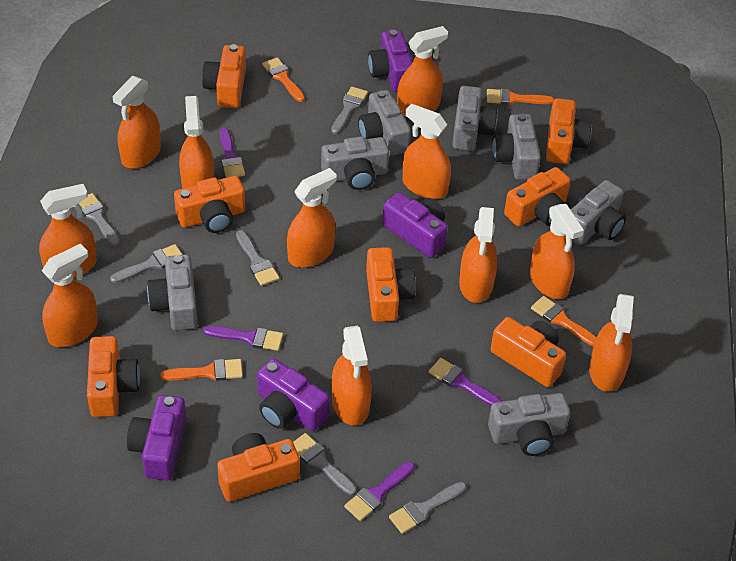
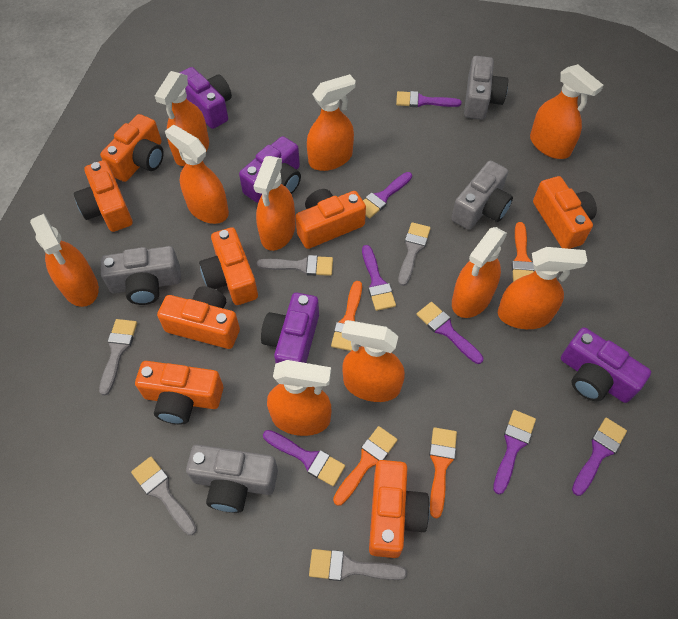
grey brush: 6 -> 5
grey camera: 7 -> 4
orange spray bottle: 11 -> 10
purple brush: 4 -> 7

